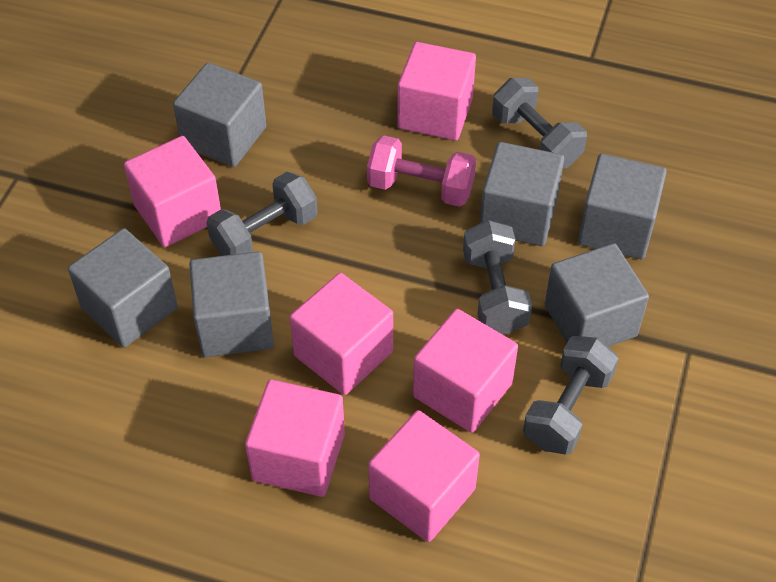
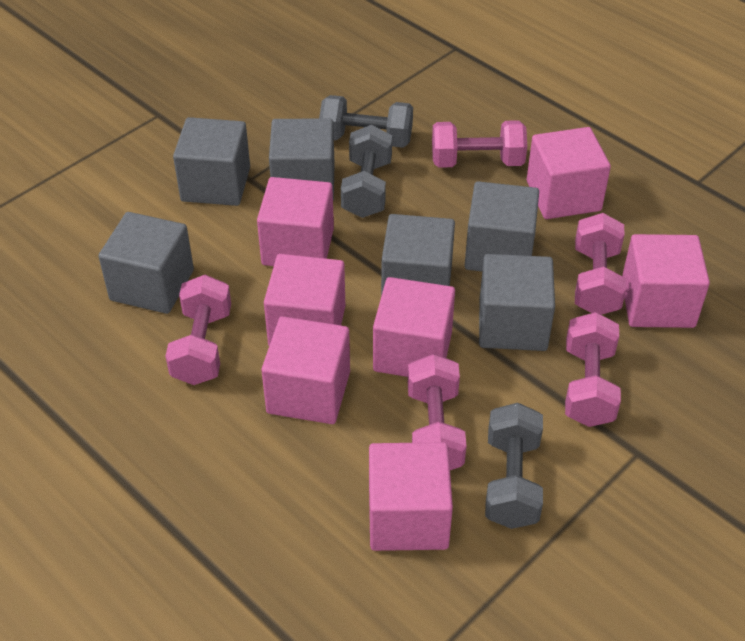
grey dumbbell: 4 -> 3
pink cube: 6 -> 7
pink dumbbell: 1 -> 5

